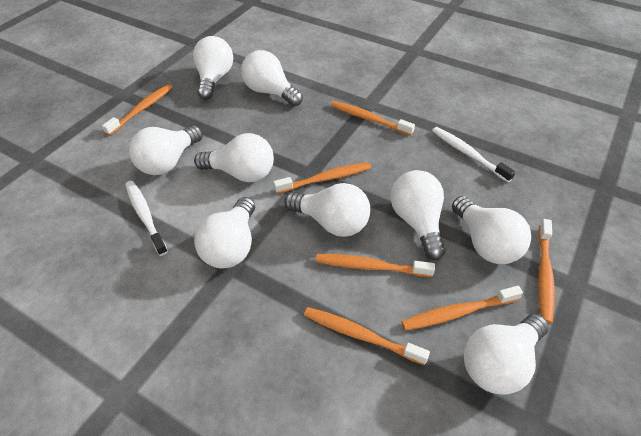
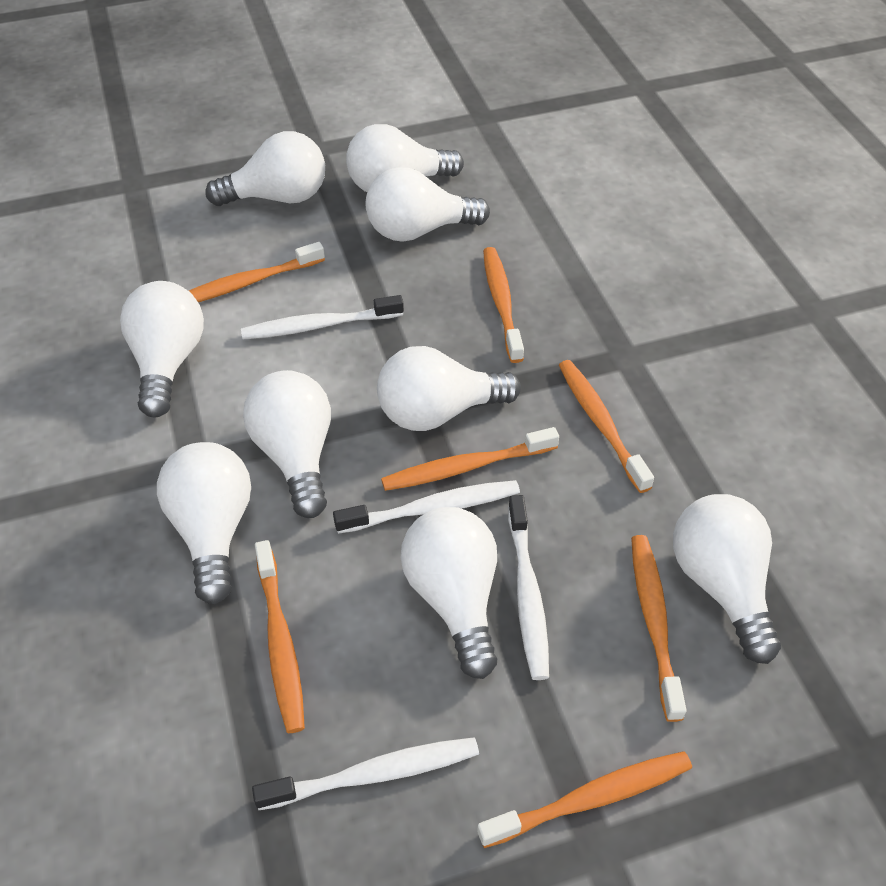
white toothbrush: 2 -> 4

